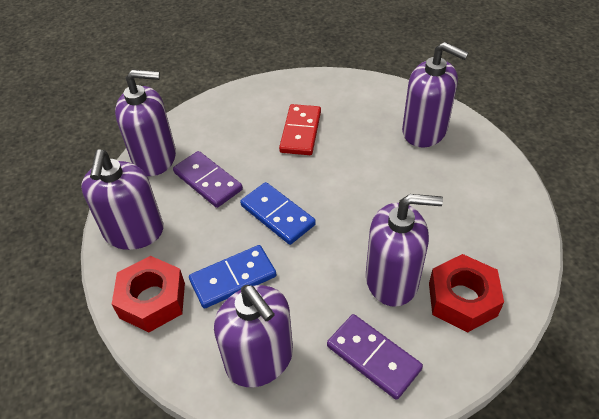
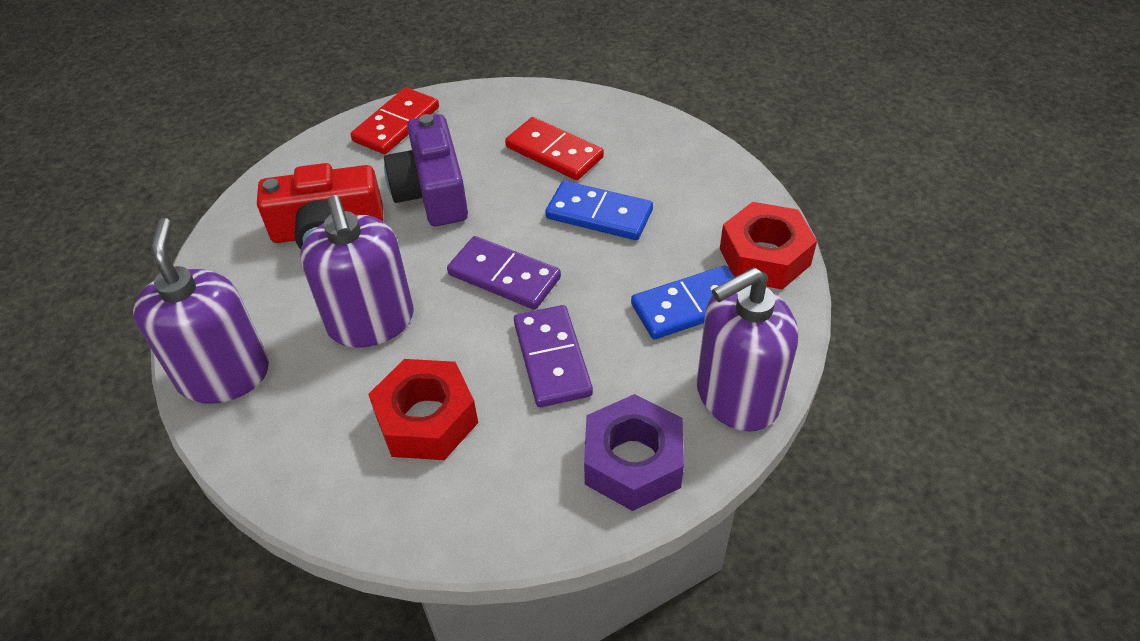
purple camera: 0 -> 1
purple nut: 0 -> 1
purple soap dispenser: 5 -> 3
red camera: 0 -> 1
red domino: 1 -> 2

